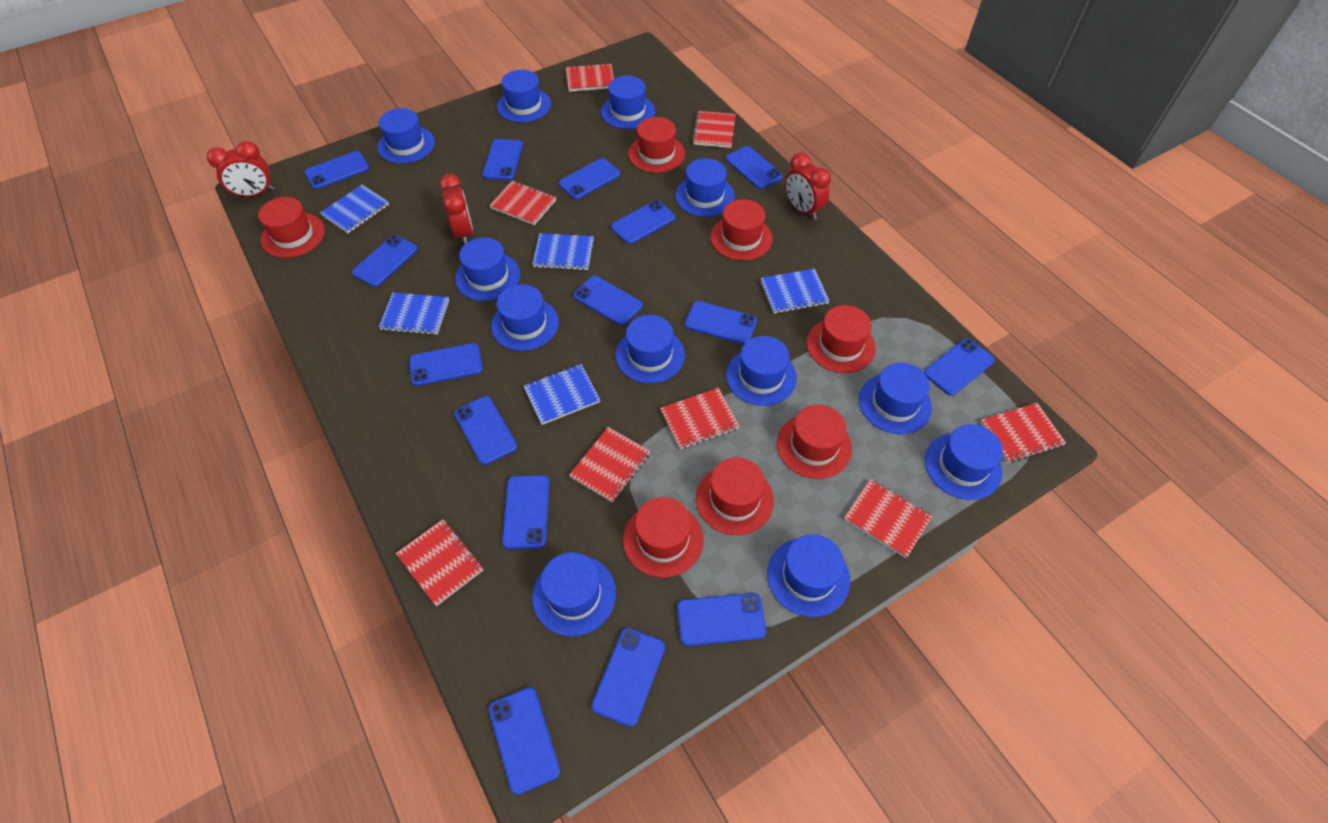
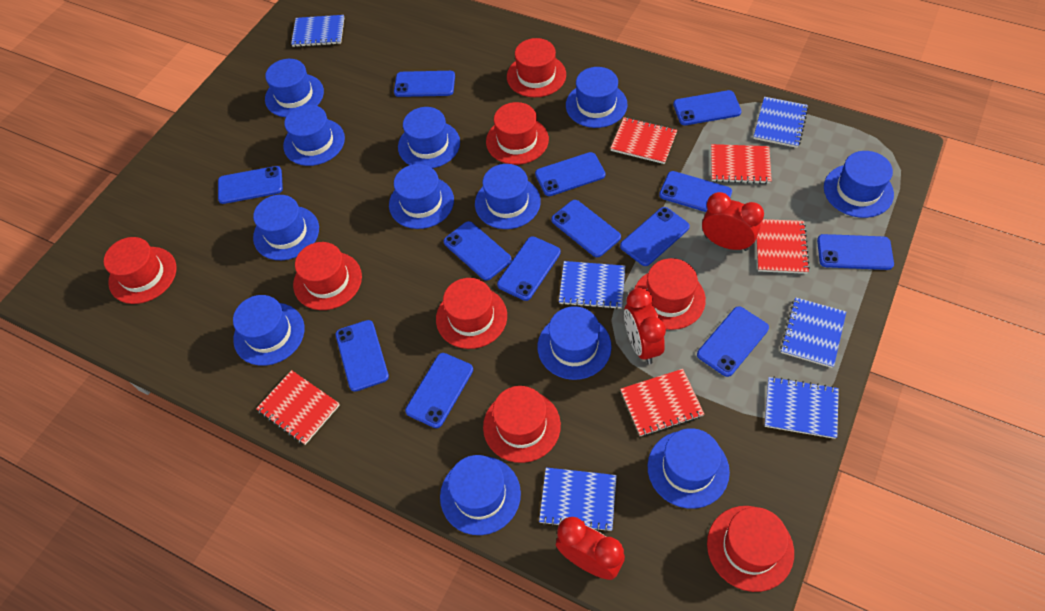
blue notebook: 5 -> 6
blue phone: 15 -> 13
red hat: 7 -> 8
red notebook: 8 -> 5

